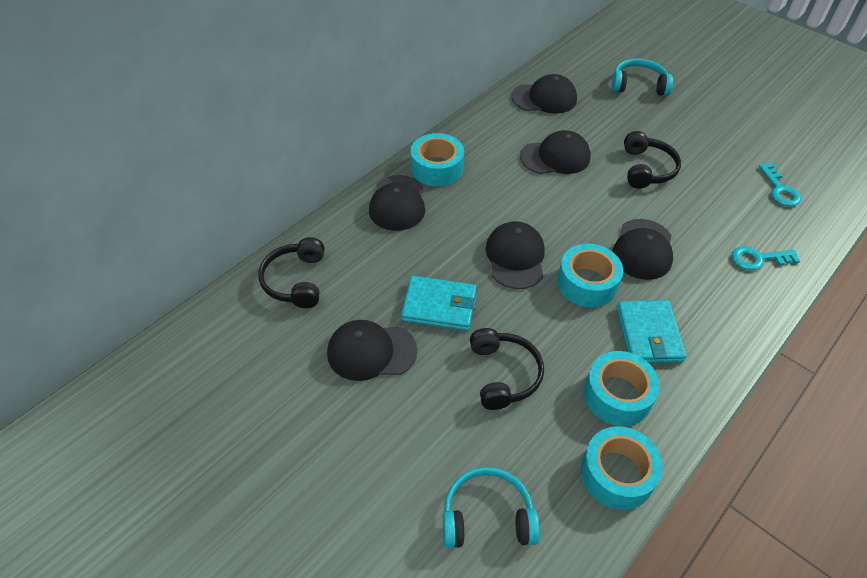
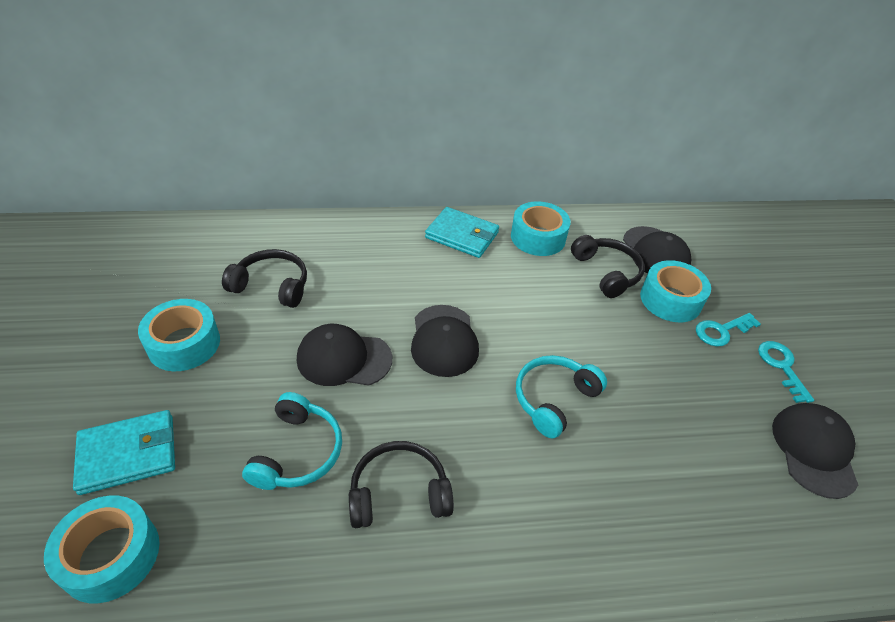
black cap: 6 -> 4

